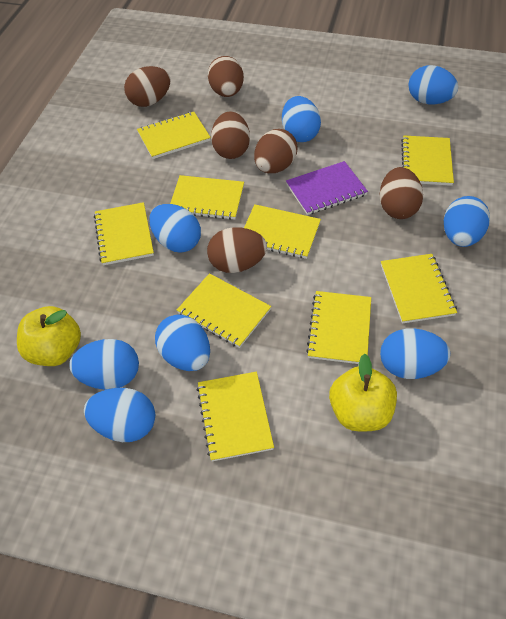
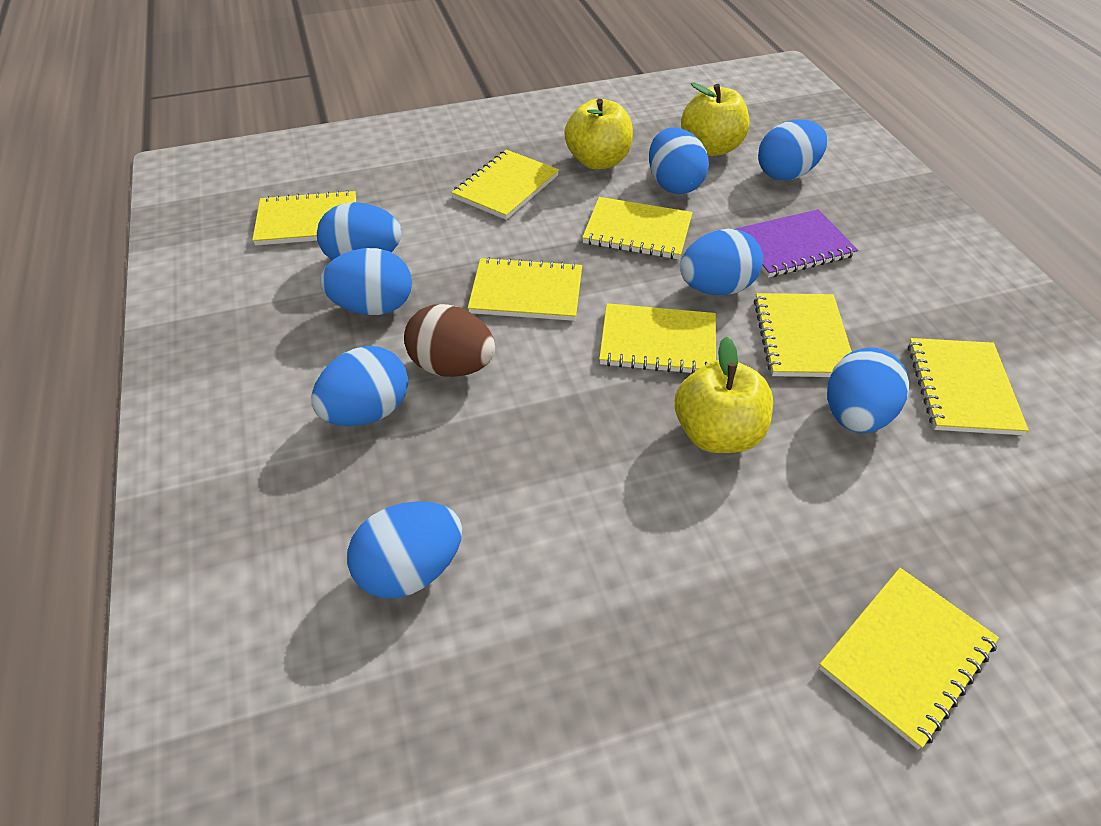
brown egg: 6 -> 1
yellow apple: 2 -> 3
yellow notebook: 9 -> 8

